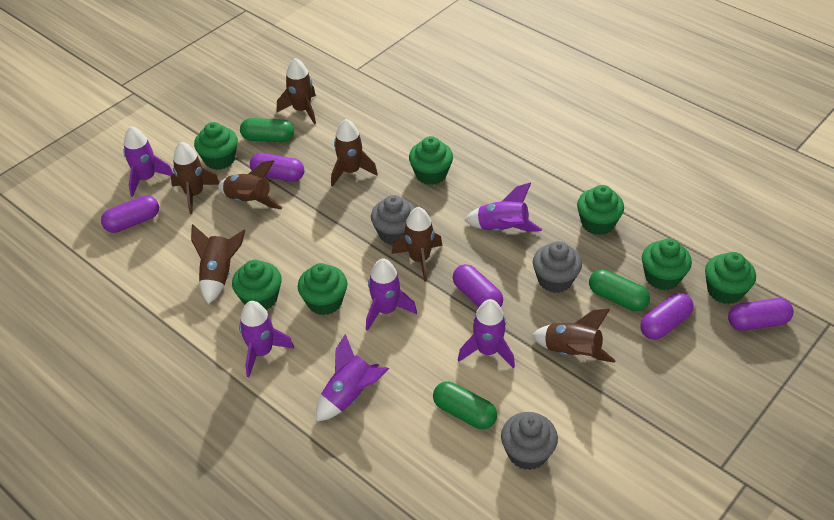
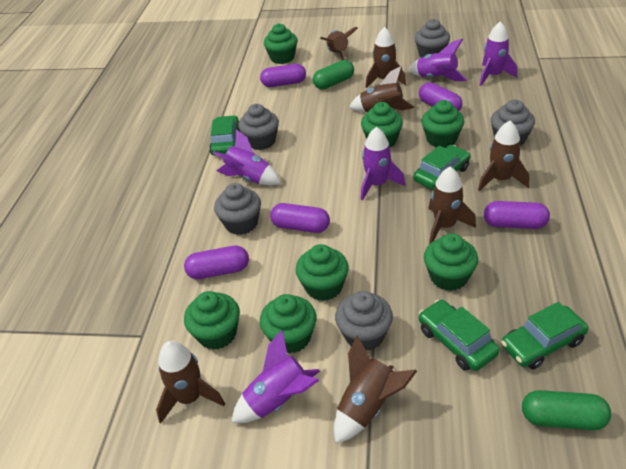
green capsule: 3 -> 2
green car: 0 -> 4
grey cupcake: 3 -> 5
purple rocket: 6 -> 5

